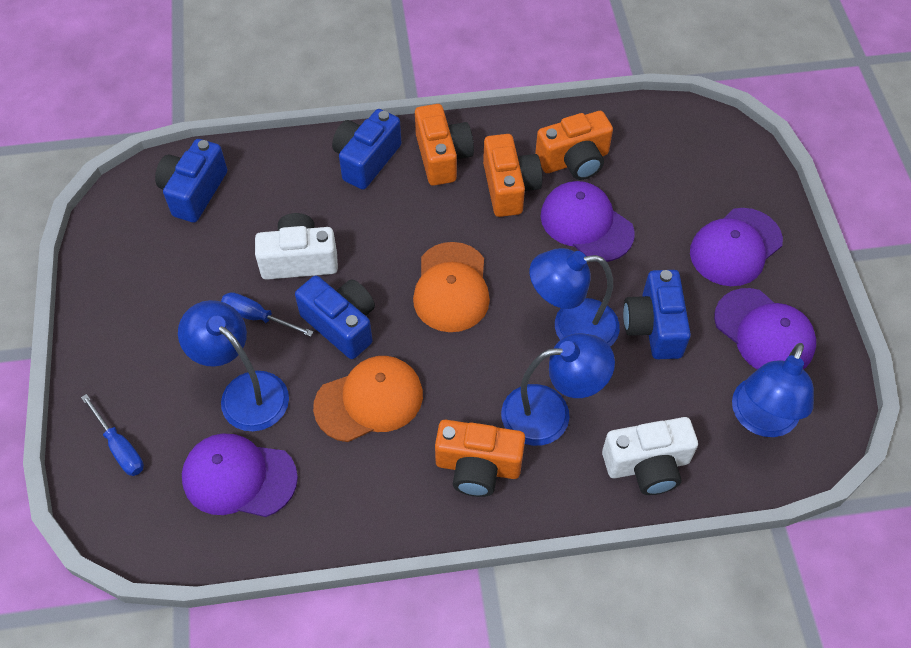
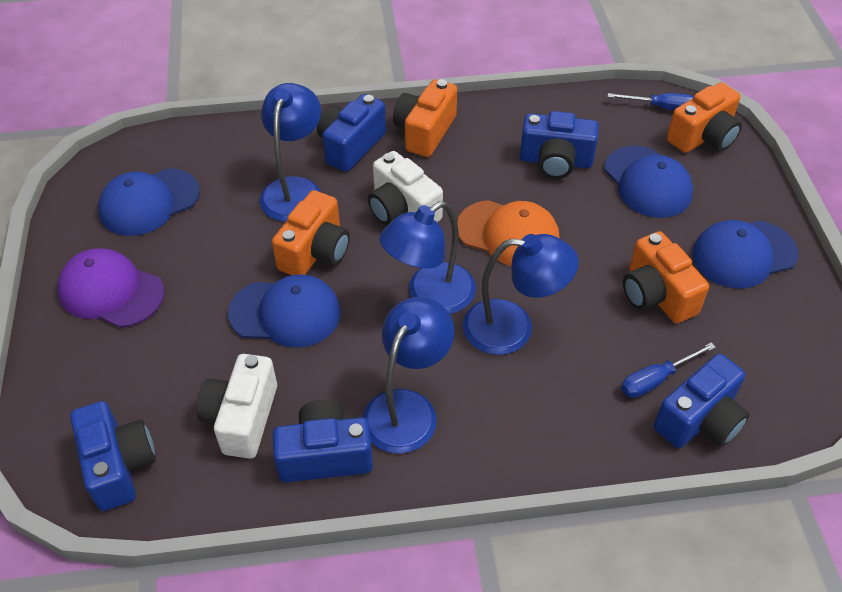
blue camera: 4 -> 5
blue cap: 0 -> 4
orange cap: 2 -> 1
purple cap: 4 -> 1

